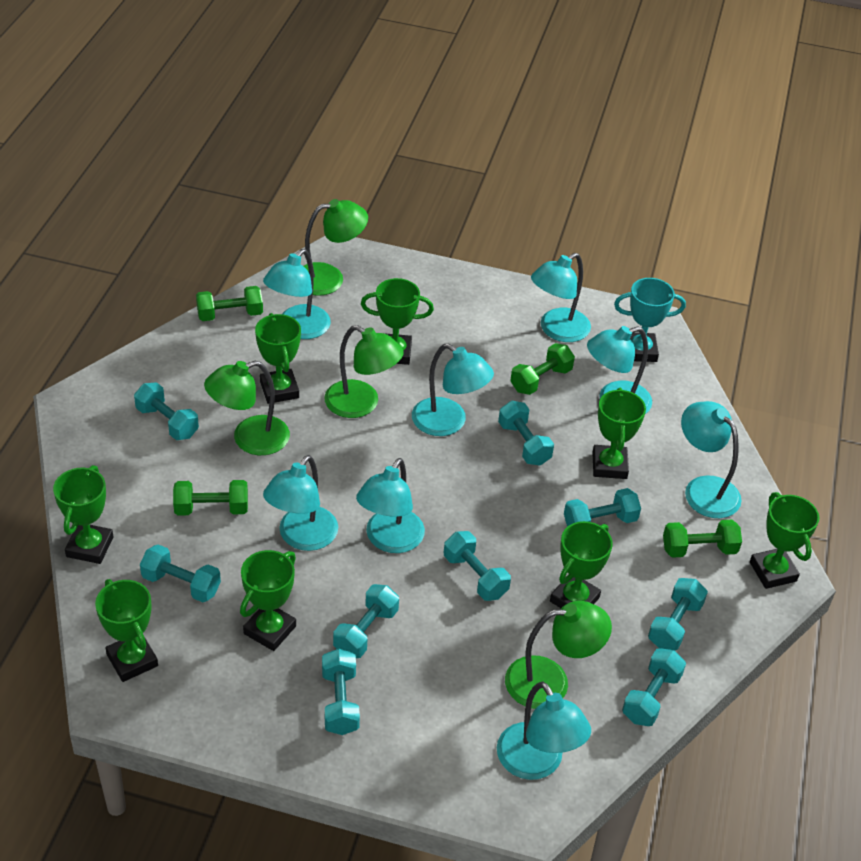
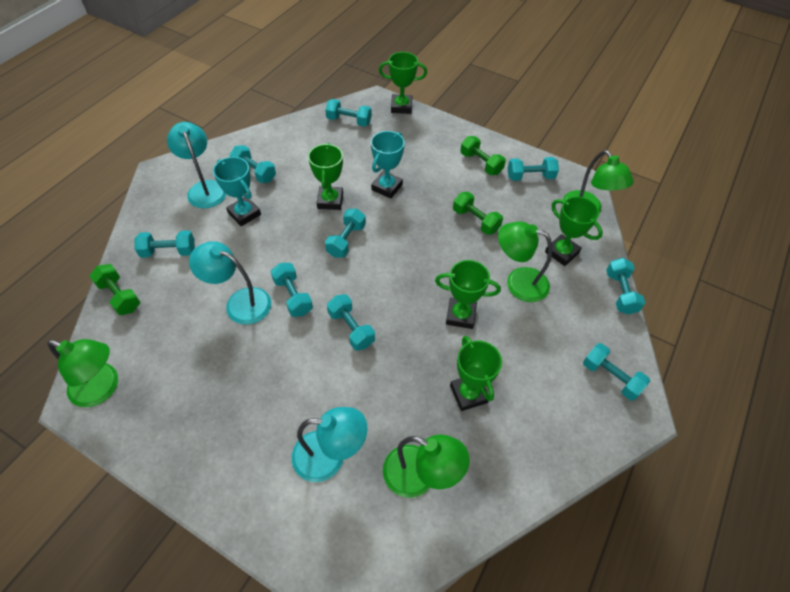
green dumbbell: 4 -> 3
green trophy: 8 -> 5
turquoise lamp: 8 -> 3
turquoise trophy: 1 -> 2

